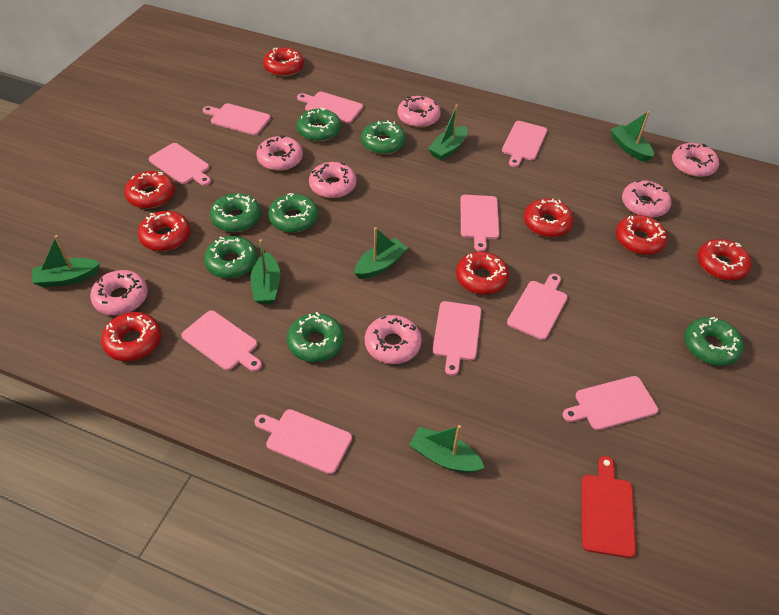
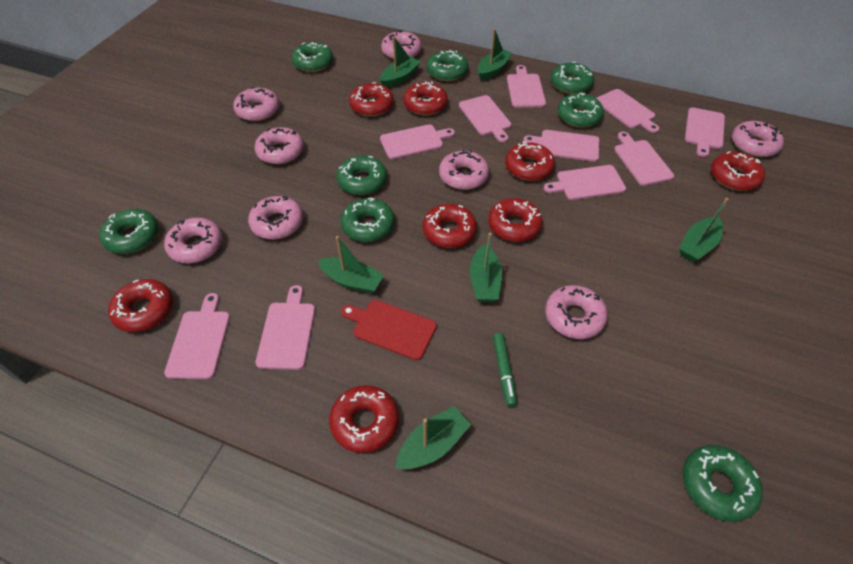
green donut: 7 -> 8
green marker: 0 -> 1
pink donut: 7 -> 8

